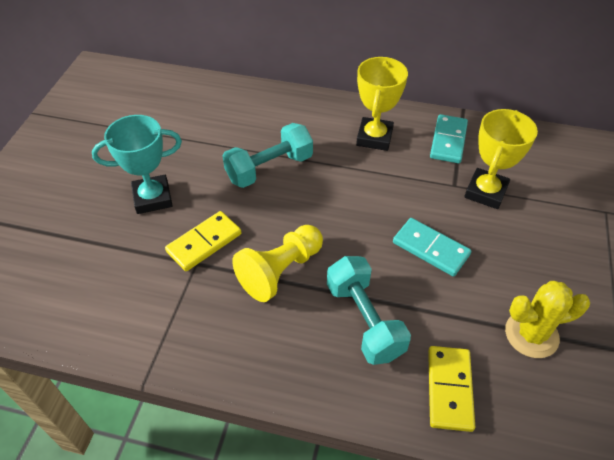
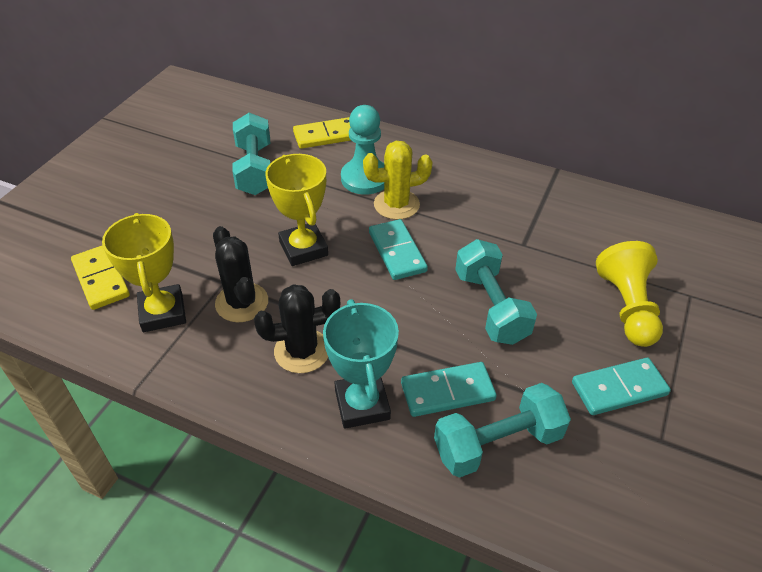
black cactus: 0 -> 2
turquoise domino: 2 -> 3
turquoise dumbbell: 2 -> 3
turquoise pawn: 0 -> 1

